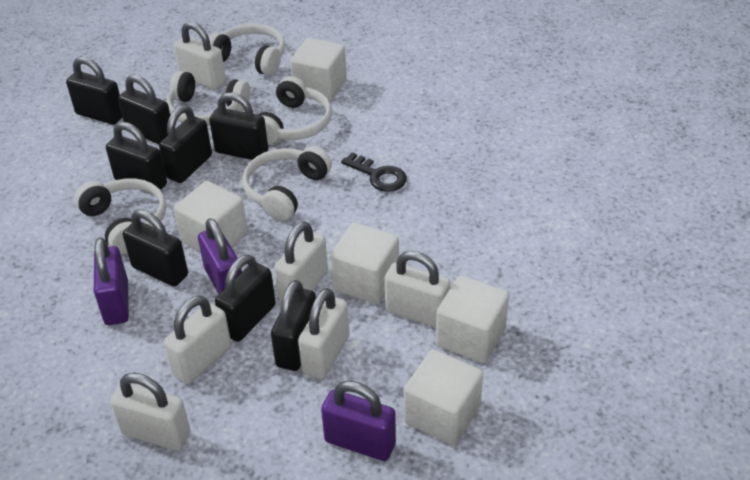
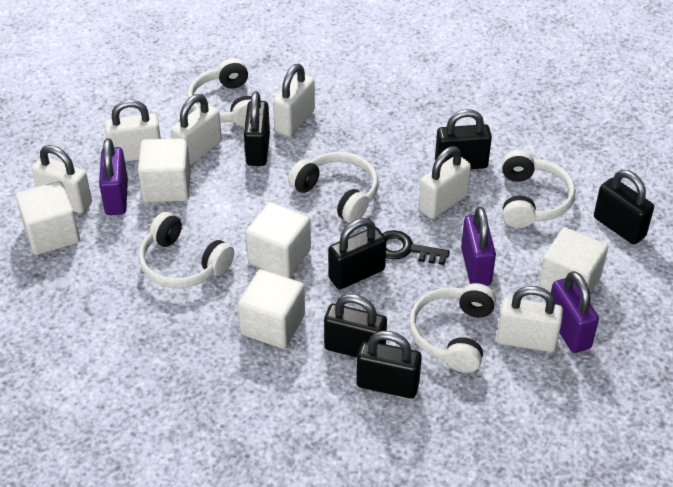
black padlock: 8 -> 6

